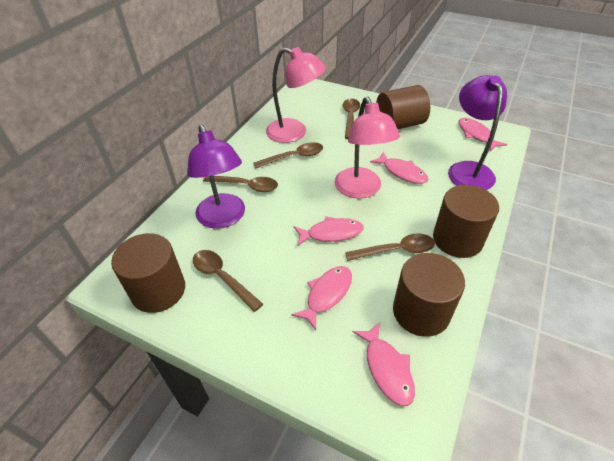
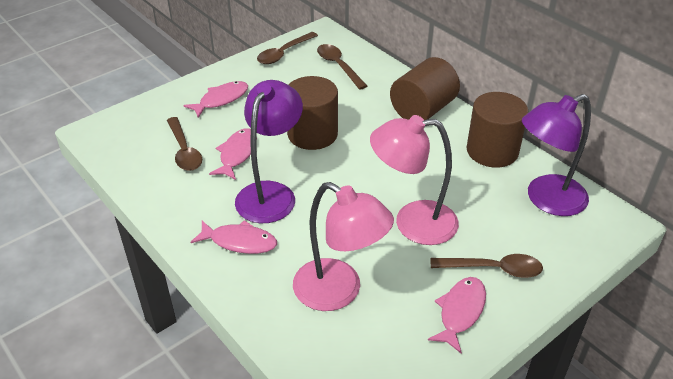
brown cylinder: 4 -> 3
brown spoon: 5 -> 4
pink fish: 5 -> 4

